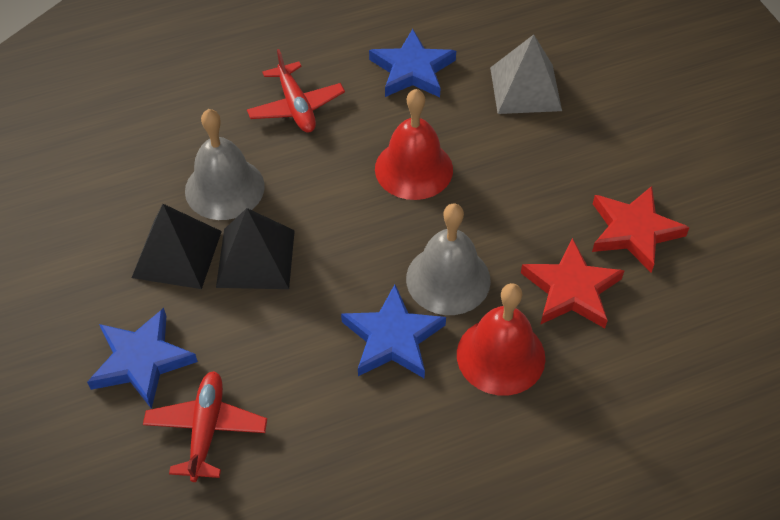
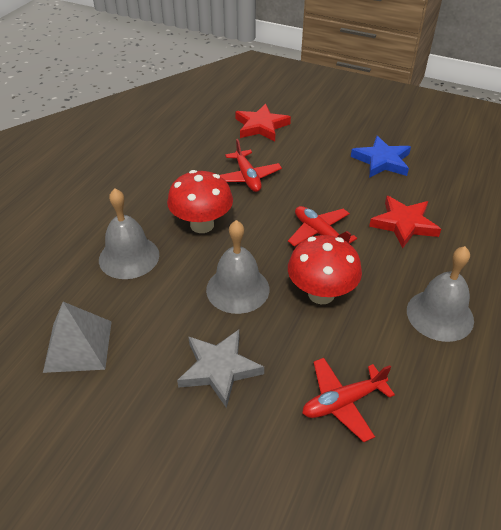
black pyramid: 2 -> 0
blue star: 3 -> 1
grey bell: 2 -> 3
grey star: 0 -> 1
red bell: 2 -> 0
red mushroom: 0 -> 2
red plane: 2 -> 3

